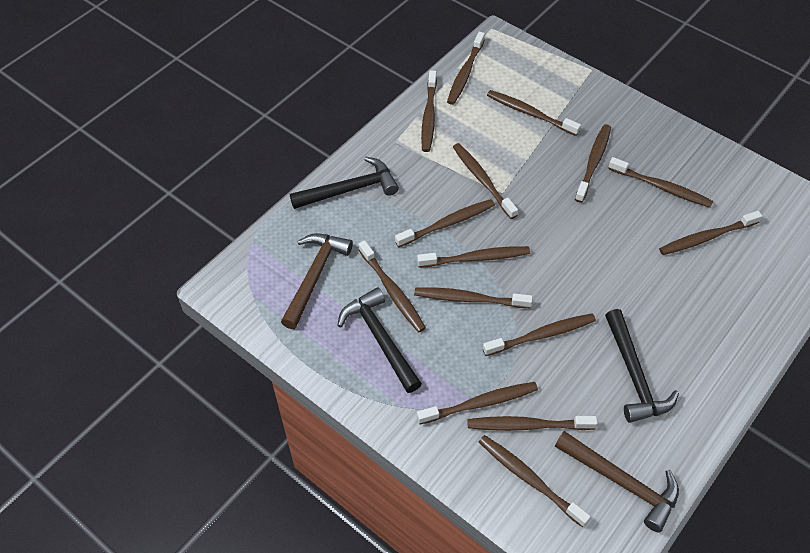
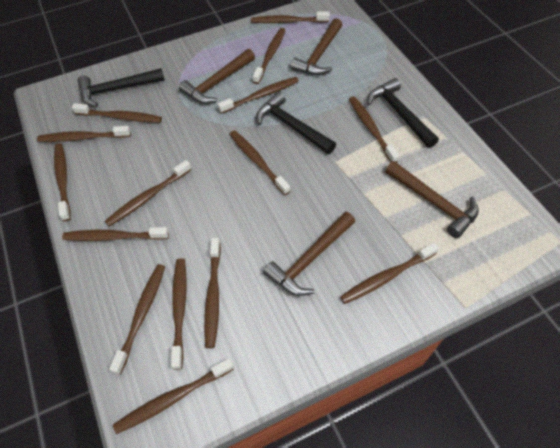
brown hammer: 2 -> 4

